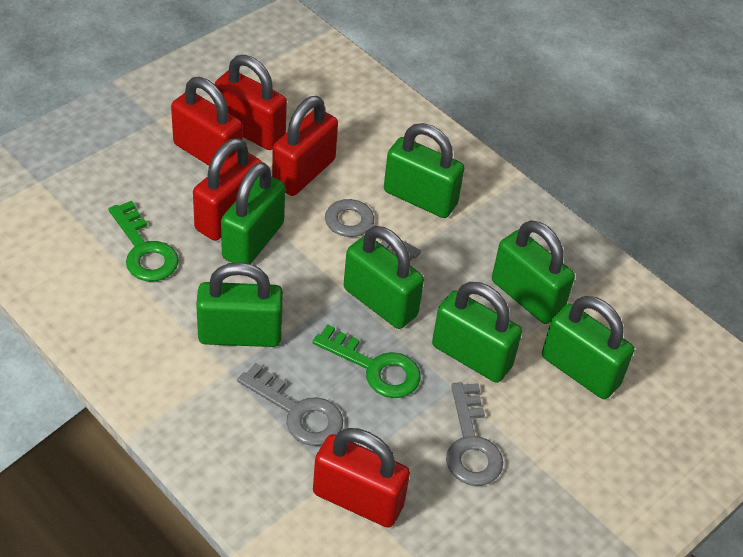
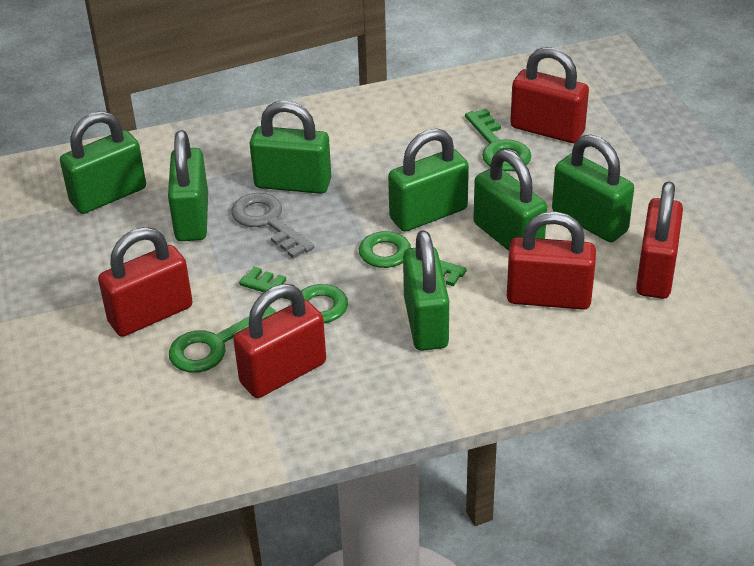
green key: 2 -> 4
grey key: 3 -> 1

